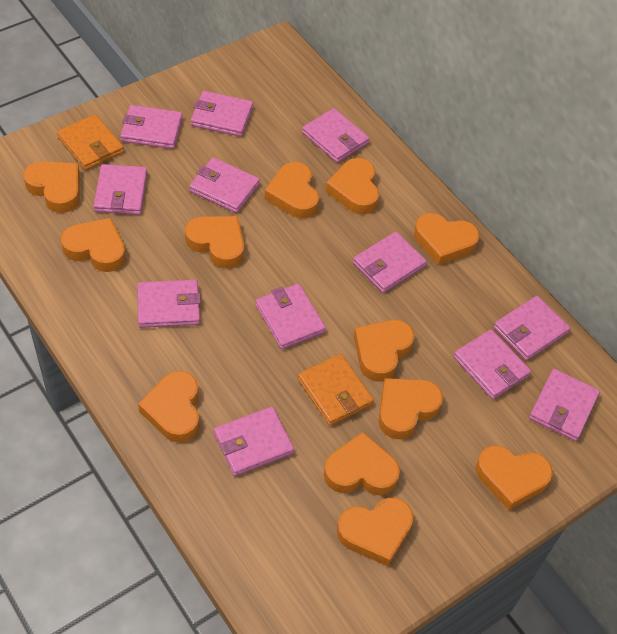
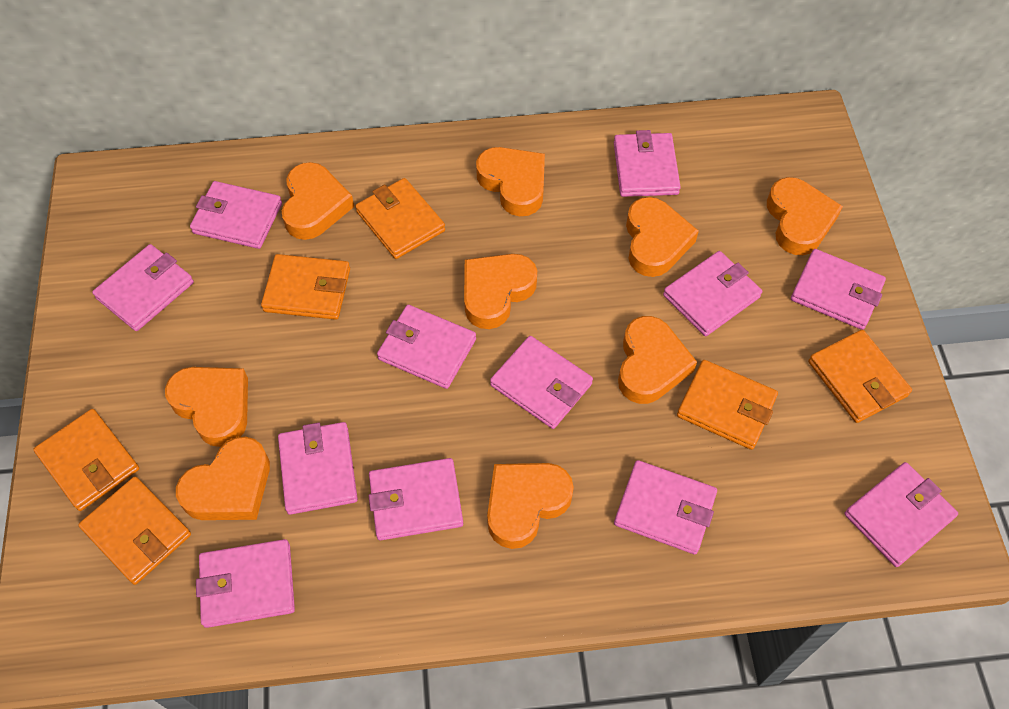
orange heart: 12 -> 9
orange wallet: 2 -> 6

